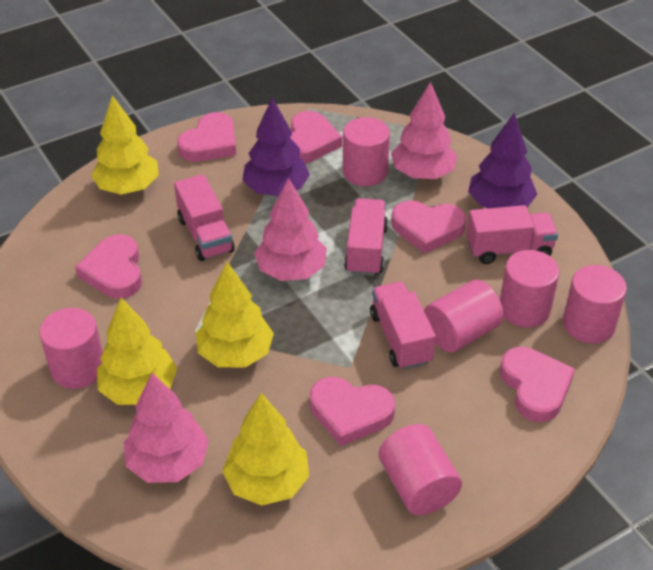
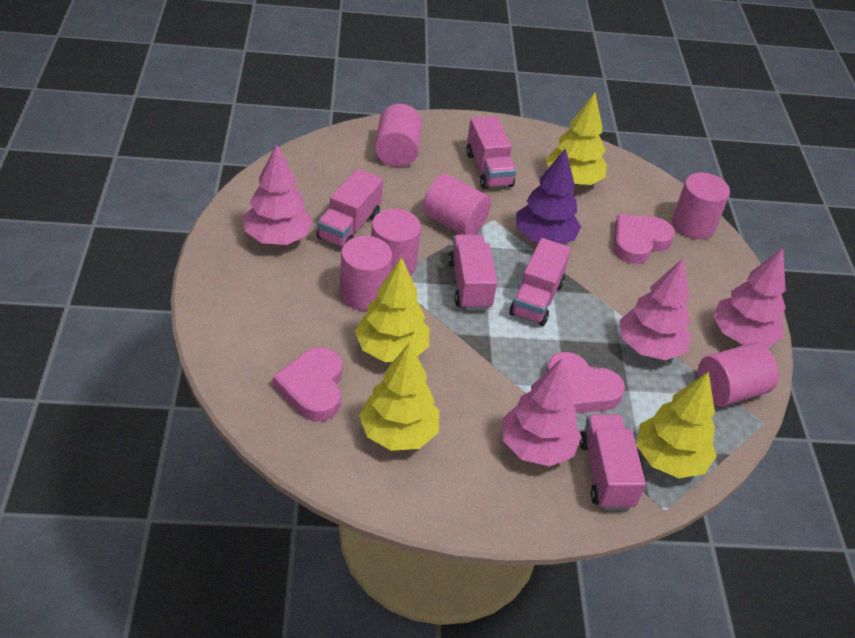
pink heart: 6 -> 3
pink tree: 3 -> 4
pink truck: 4 -> 5
purple tree: 2 -> 1

